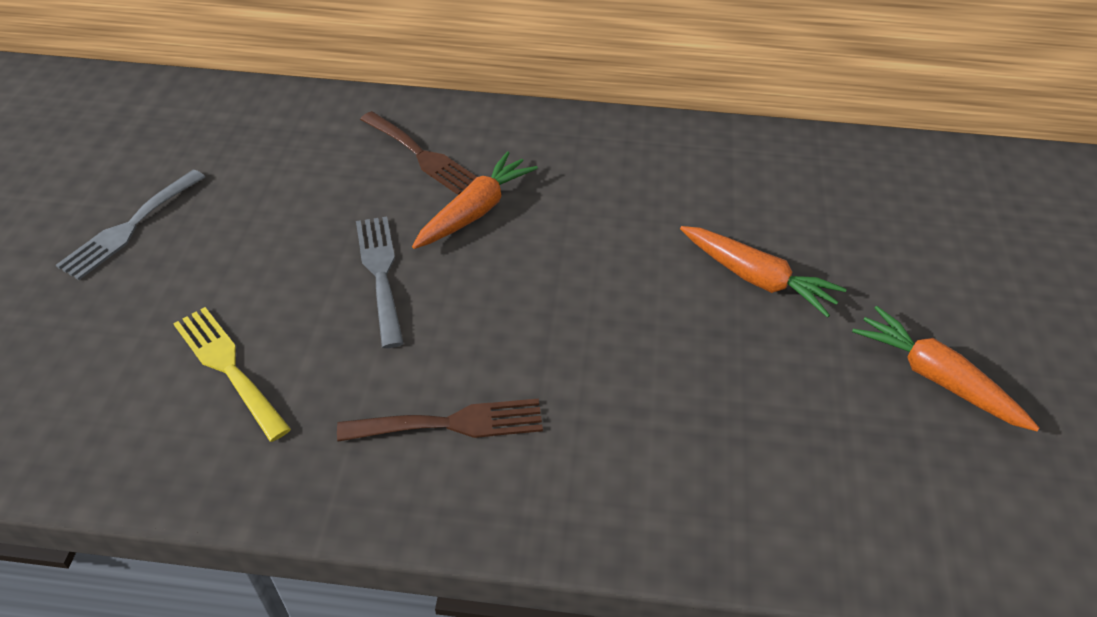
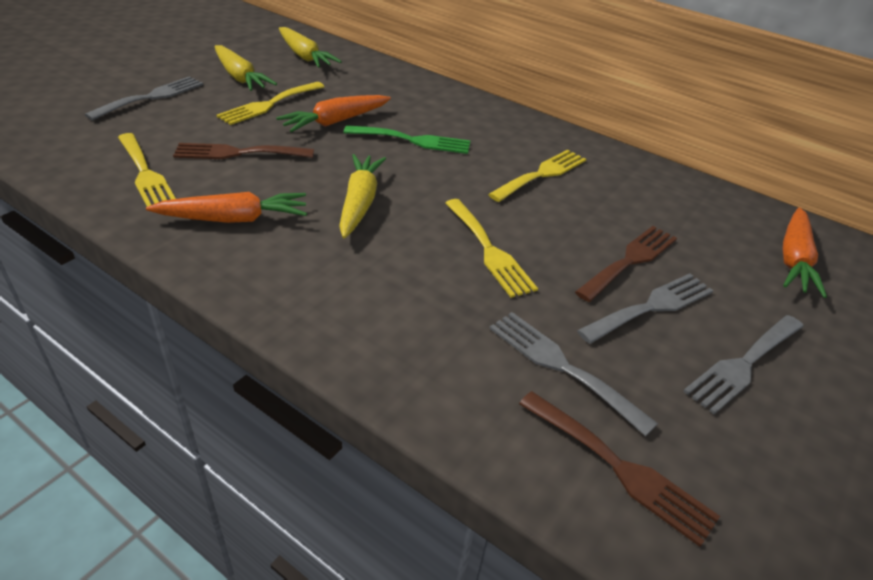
brown fork: 2 -> 3
green fork: 0 -> 1
grey fork: 2 -> 4
yellow carrot: 0 -> 3
yellow fork: 1 -> 4

